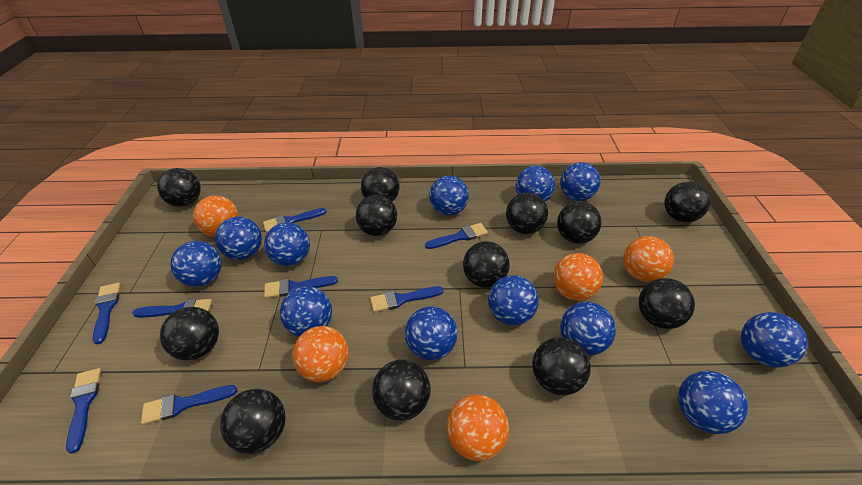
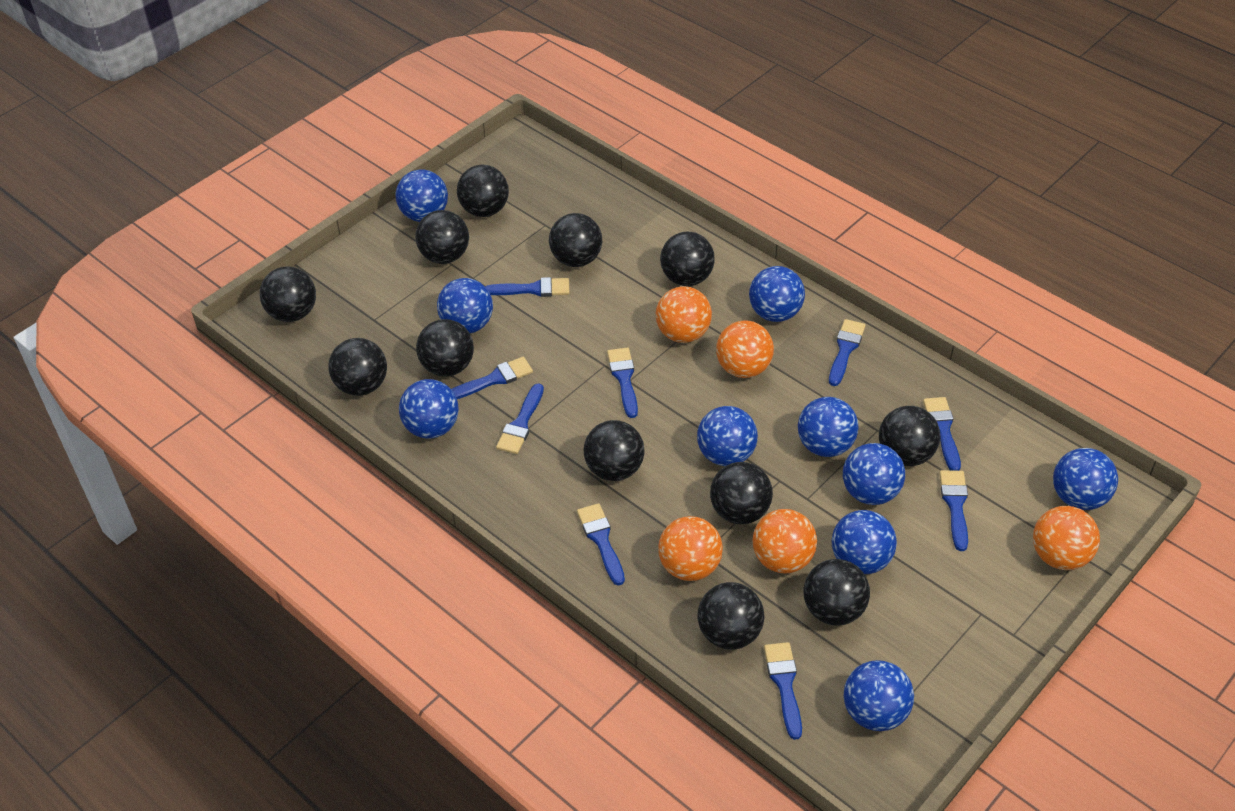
blue ball: 12 -> 10
blue brush: 8 -> 9

